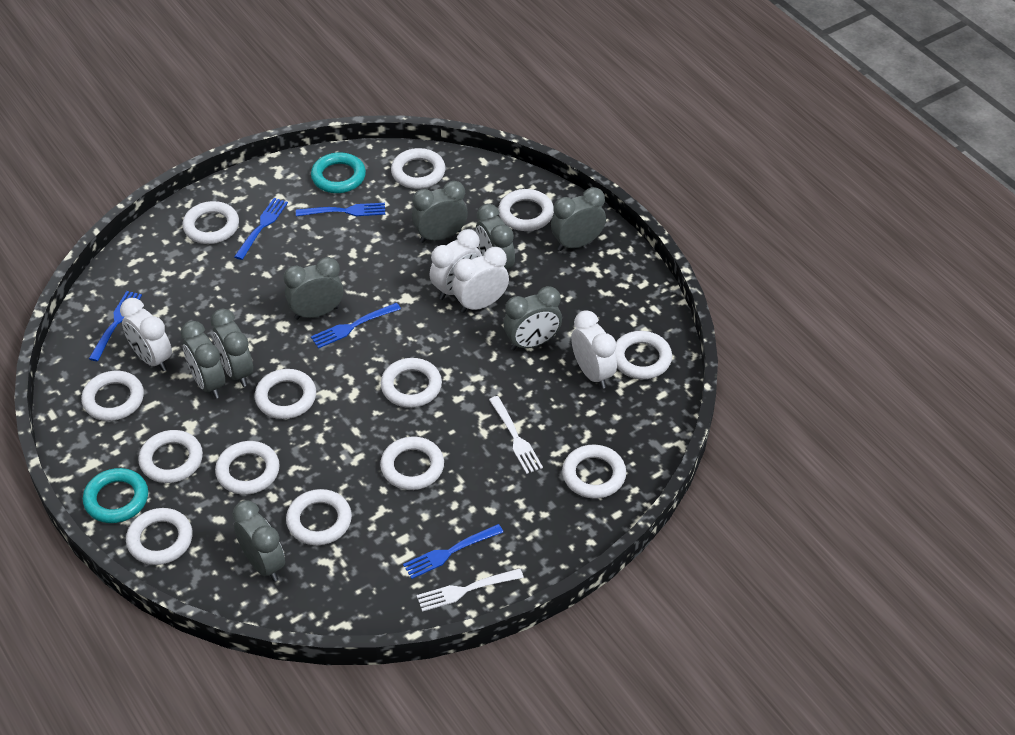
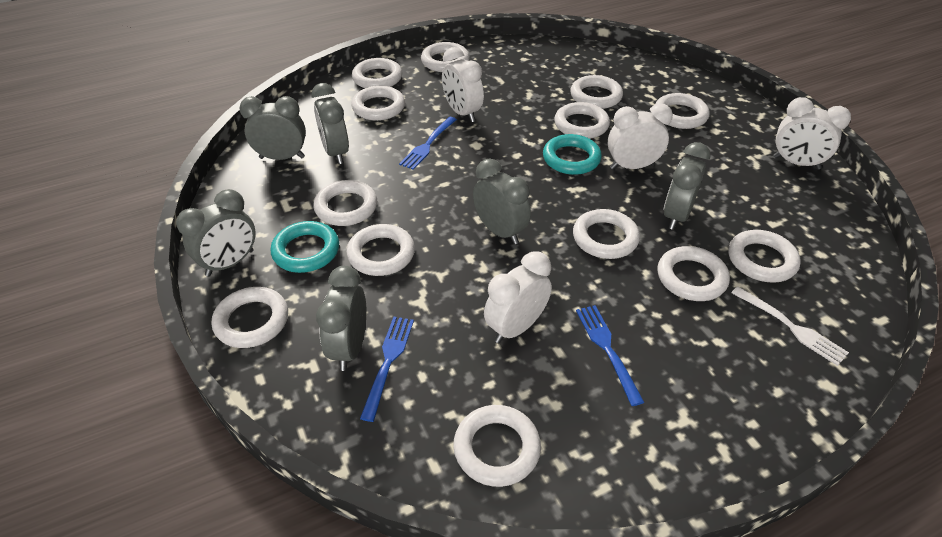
blue fork: 5 -> 3
grey clock: 8 -> 6
white fork: 2 -> 1

